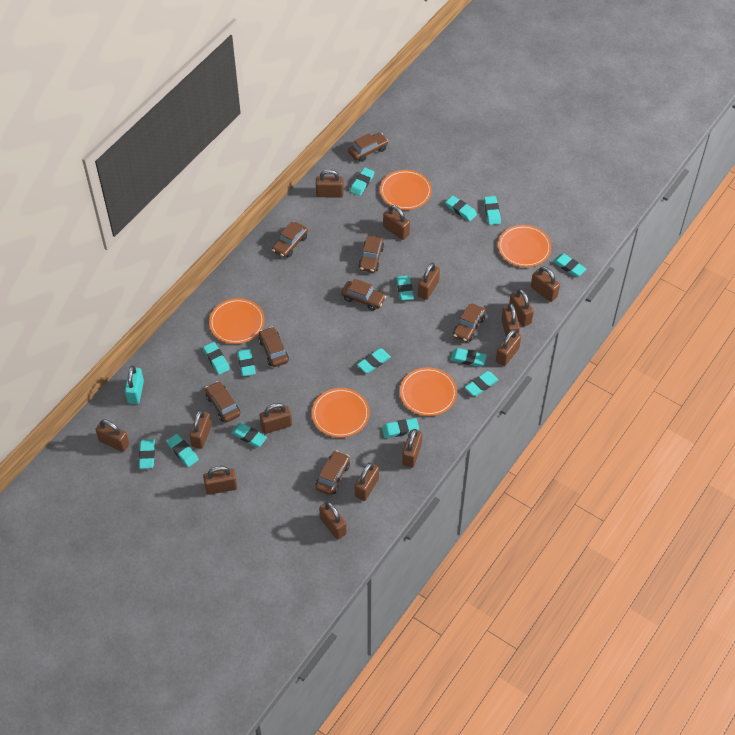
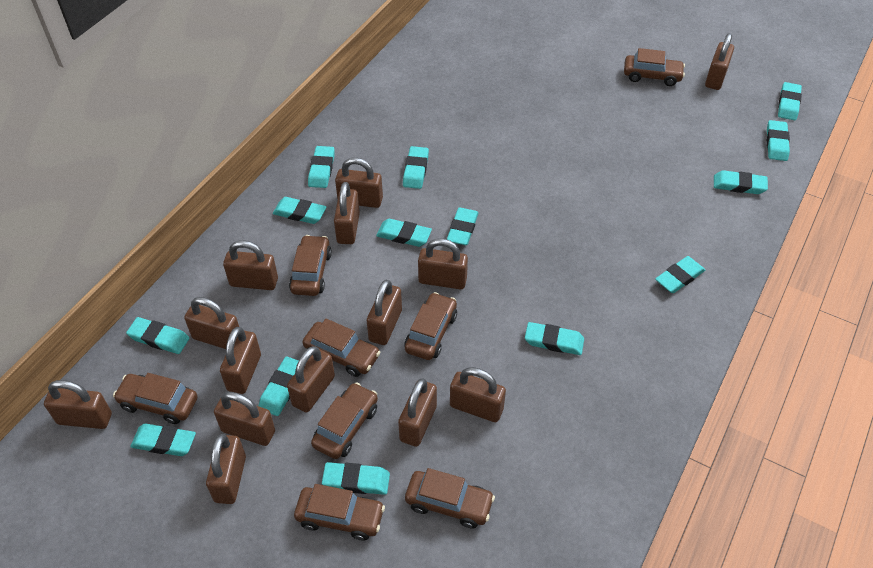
orange plate: 5 -> 0
turquoise padlock: 1 -> 0

